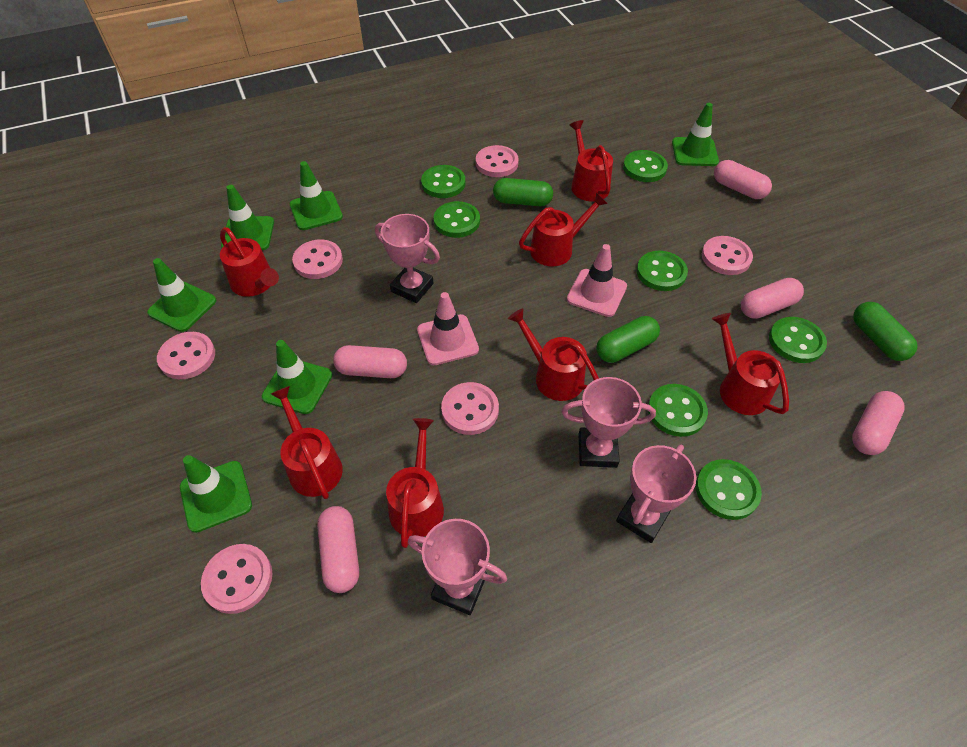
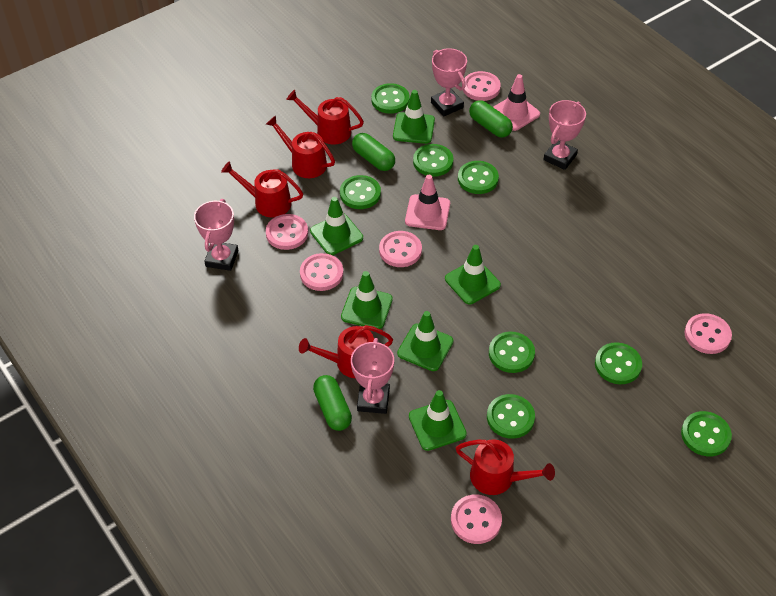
green button: 7 -> 8
pink capsule: 5 -> 0
red watering can: 7 -> 5

